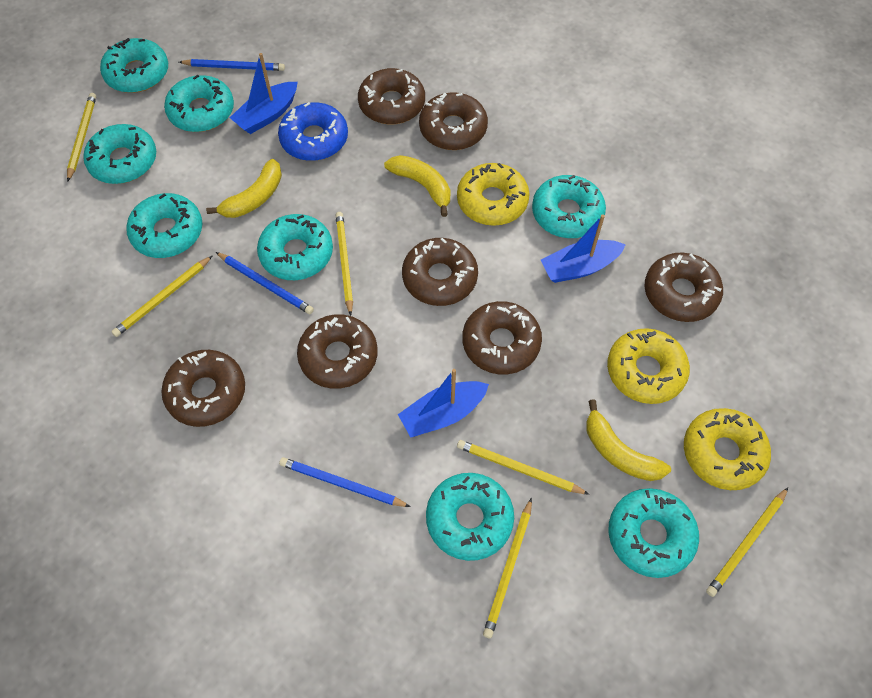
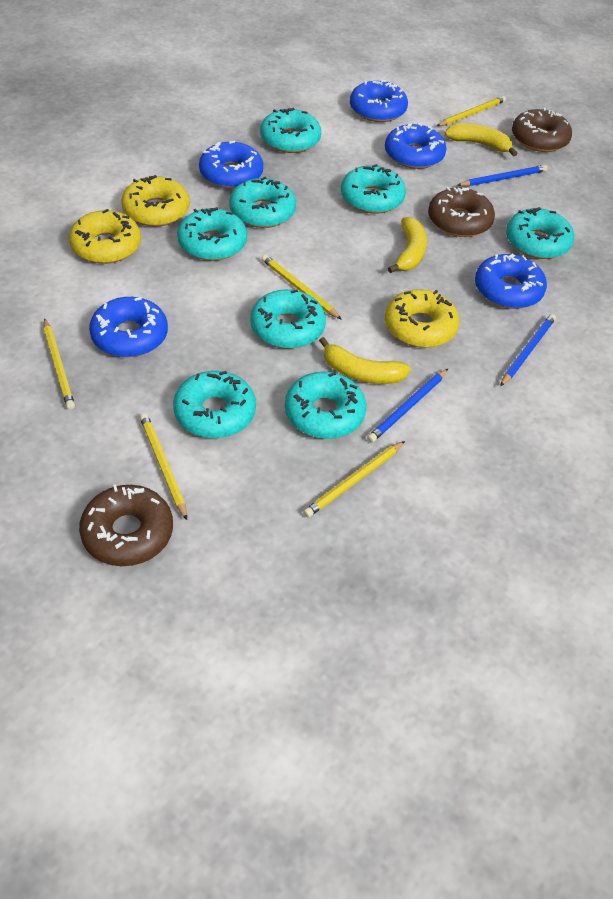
blue boat: 3 -> 0
blue donut: 1 -> 5
brown donut: 7 -> 3
yellow pencil: 6 -> 5

